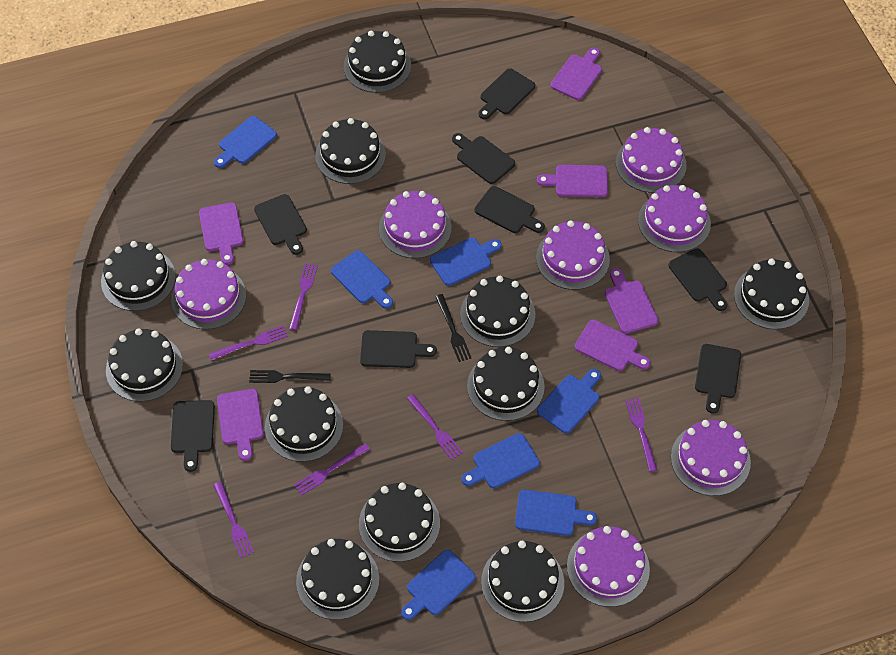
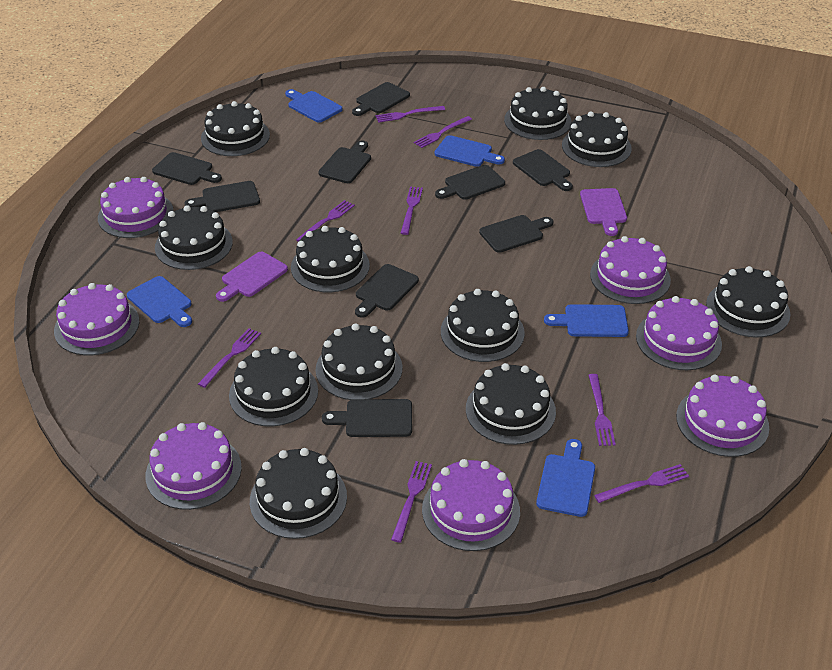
black cutting board: 8 -> 9
black fork: 2 -> 0
blue cutting board: 7 -> 5
purple cutting board: 6 -> 2
purple fork: 6 -> 8

